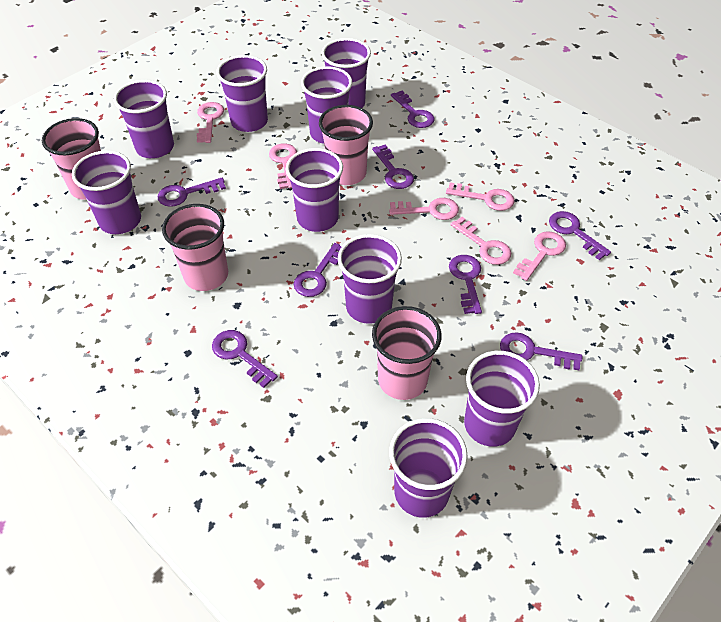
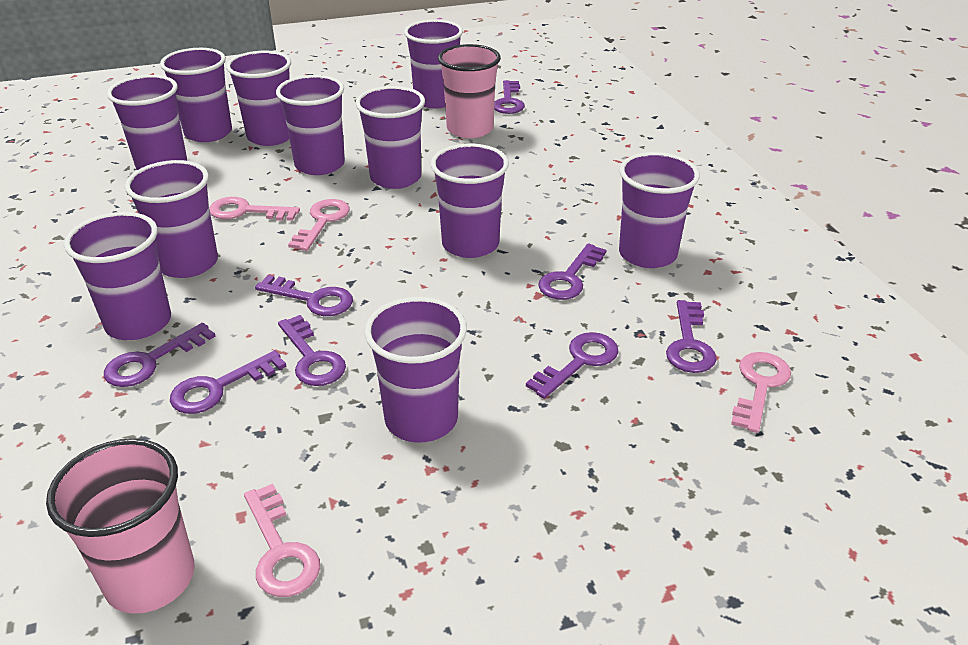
pink cup: 4 -> 2
pink key: 6 -> 4
purple cup: 9 -> 11

